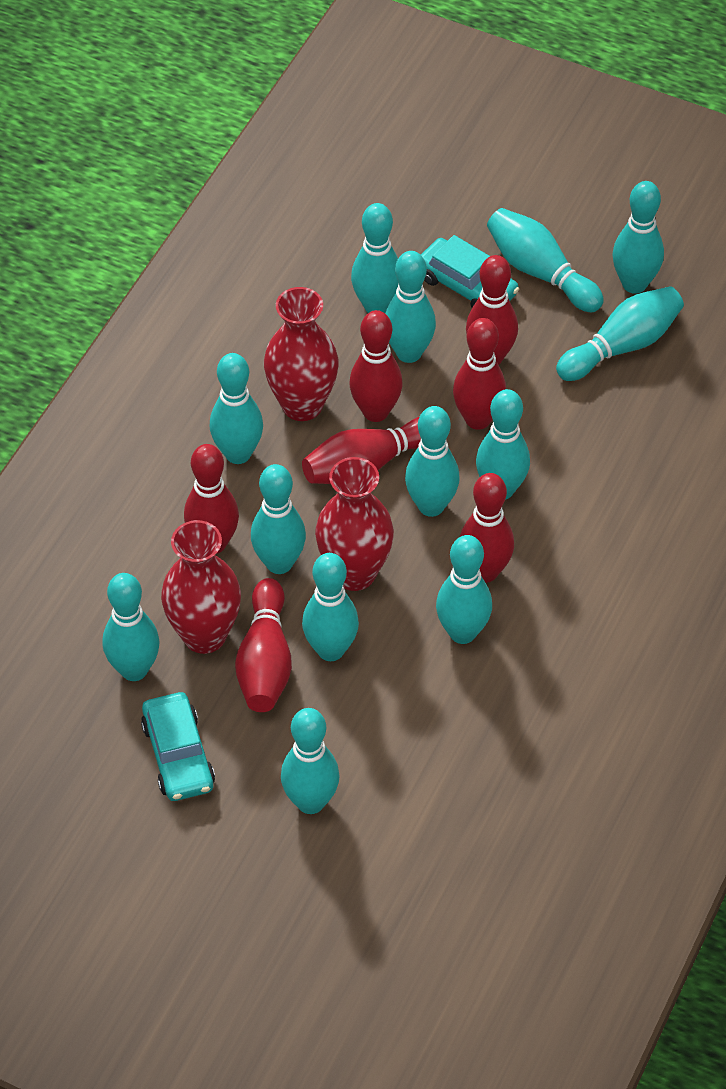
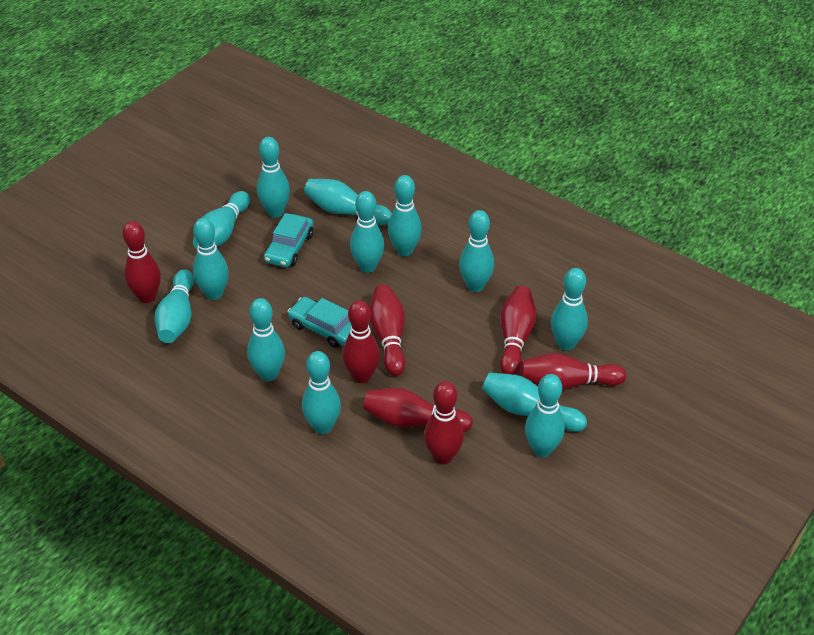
red vase: 3 -> 0

